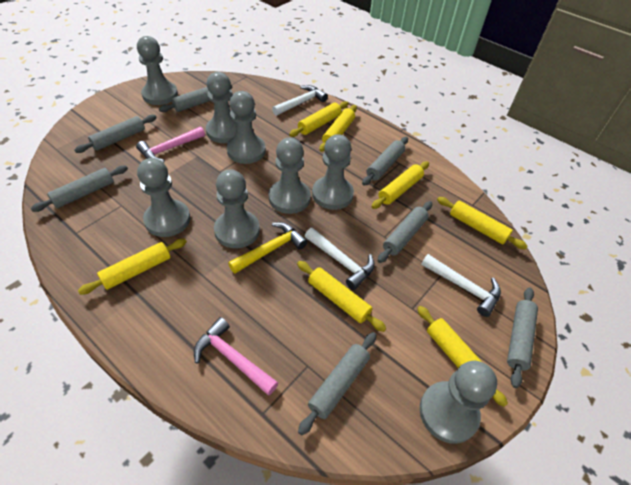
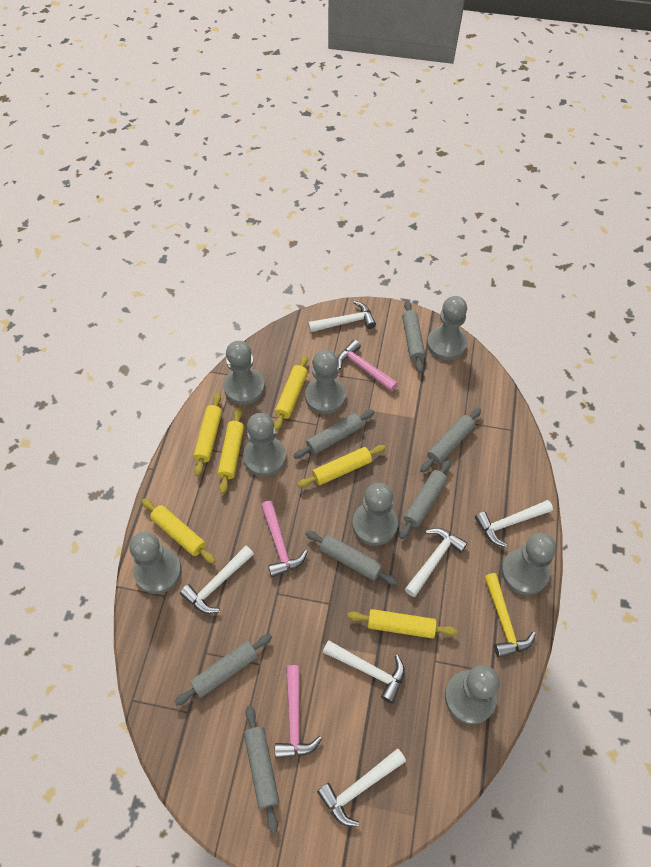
pink hammer: 2 -> 3
white hammer: 3 -> 6
yellow rolling pin: 7 -> 6

